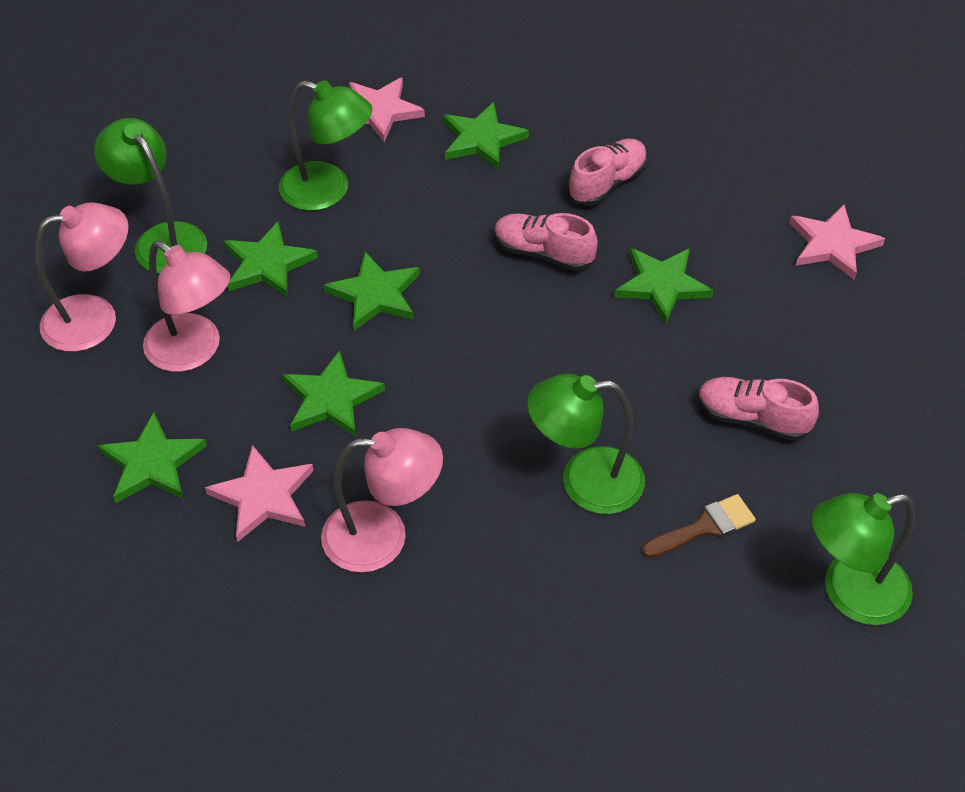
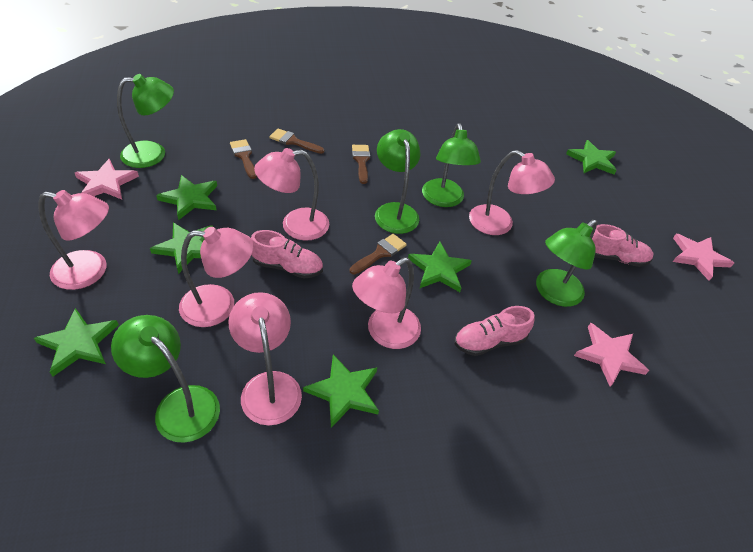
brown brush: 1 -> 4
green lamp: 4 -> 5
pink lamp: 3 -> 6

